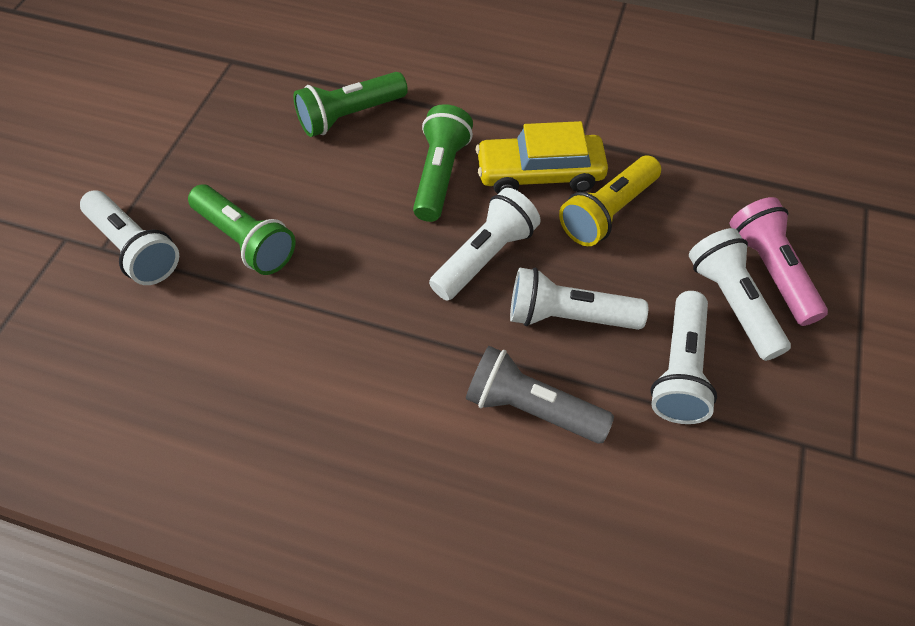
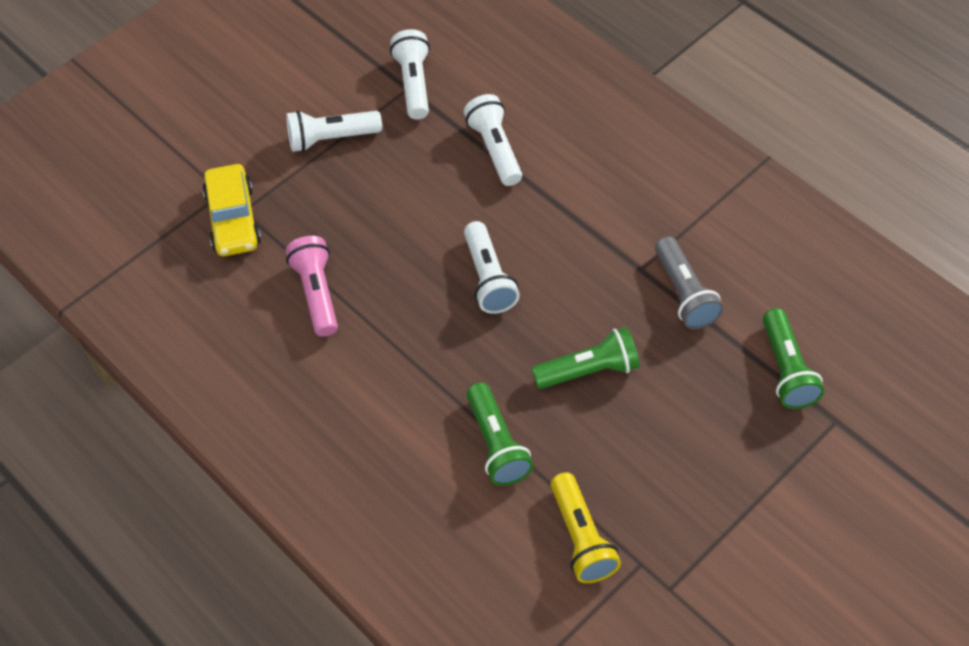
white flashlight: 5 -> 4

